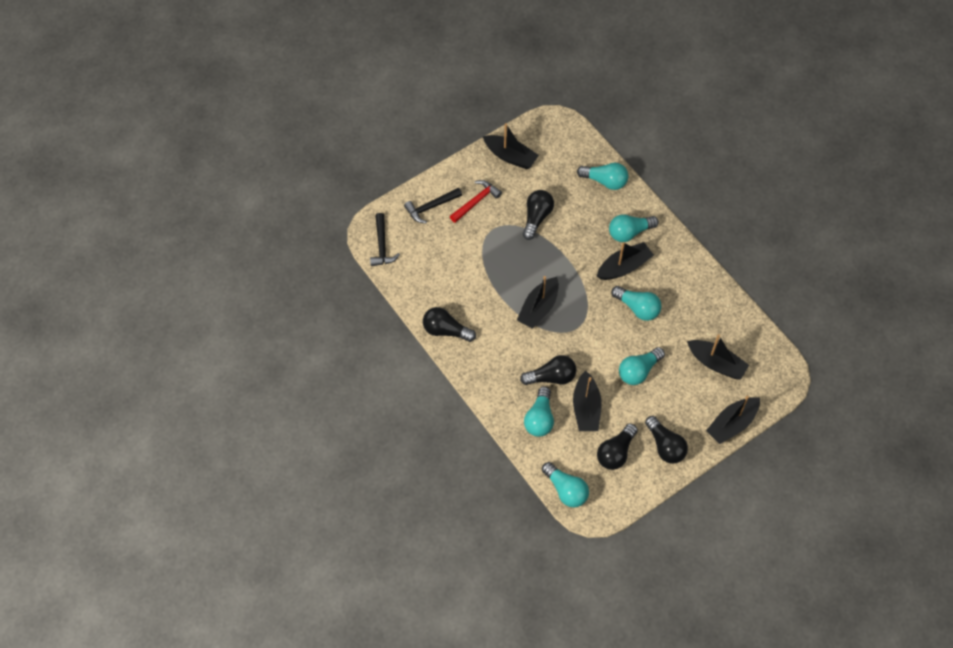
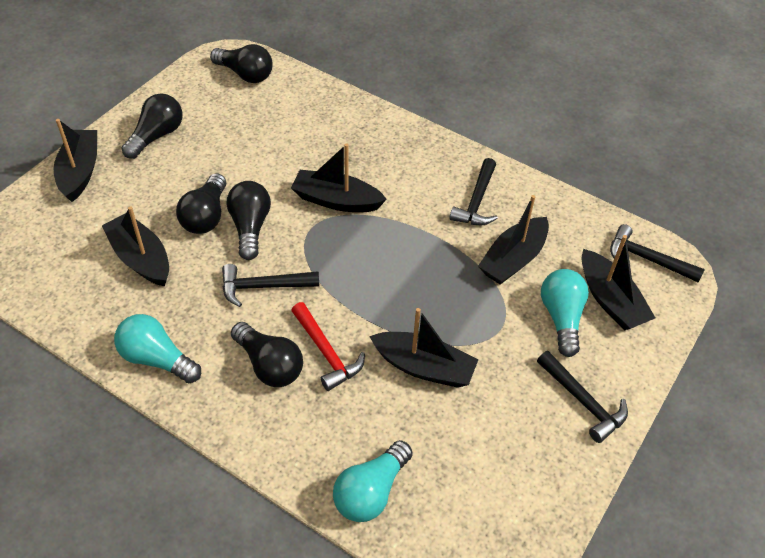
black hammer: 2 -> 4
turquoise light bulb: 6 -> 3

